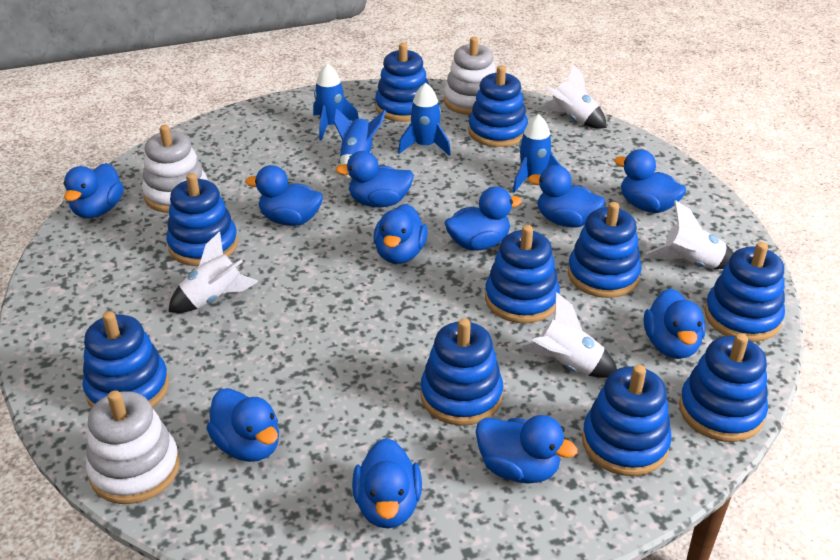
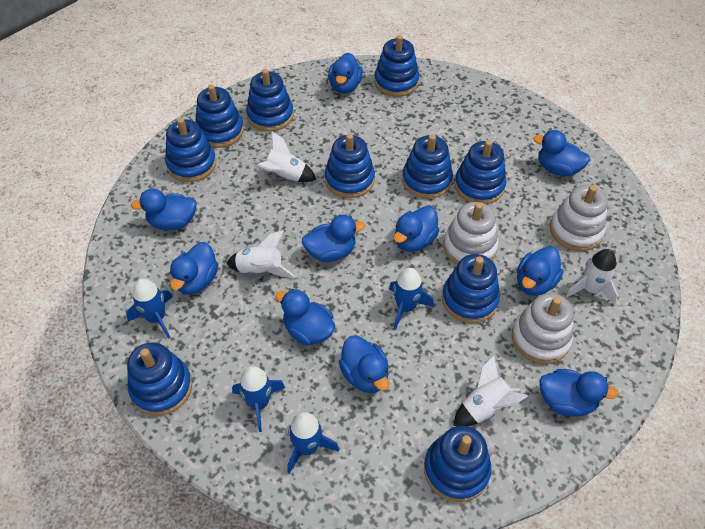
blue duck: 11 -> 10

